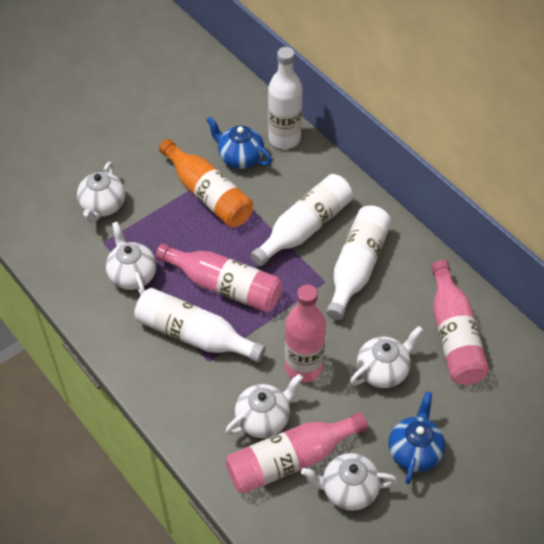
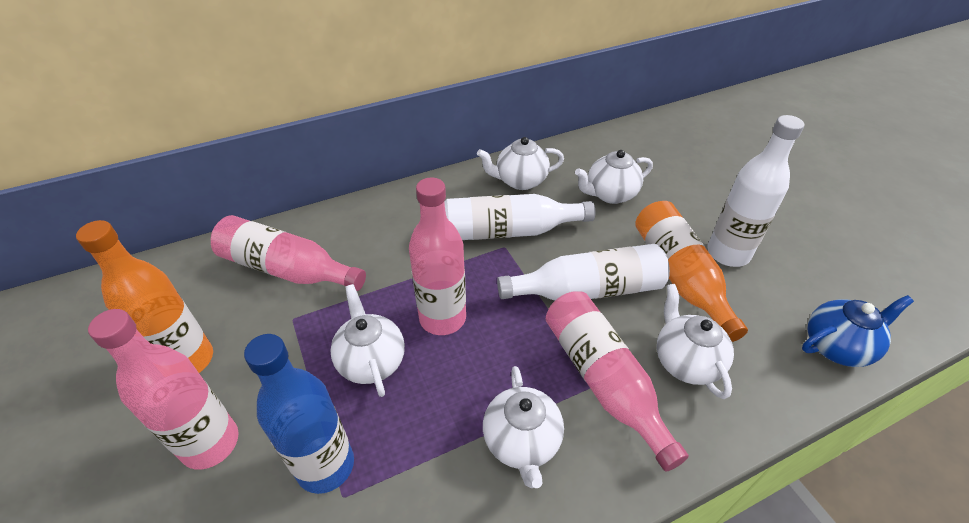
blue bottle: 0 -> 1
blue teapot: 2 -> 1
orange bottle: 1 -> 2
white bottle: 4 -> 3

